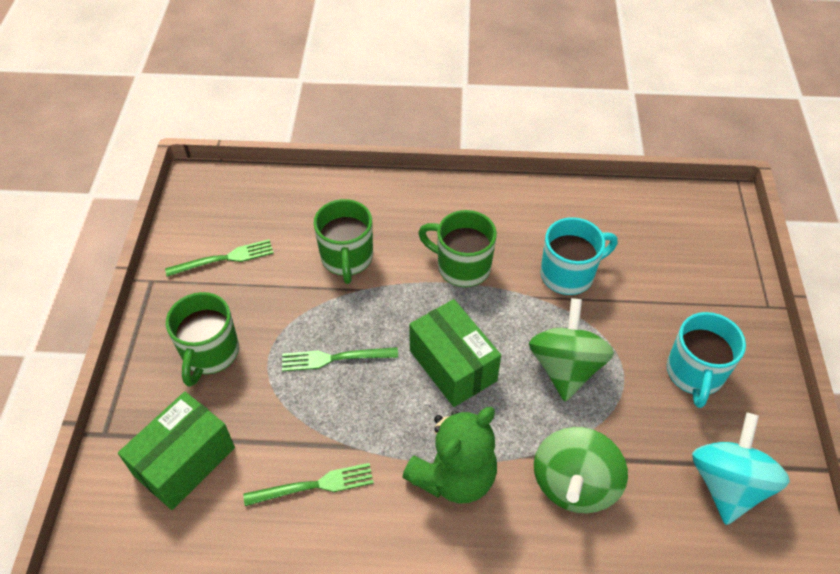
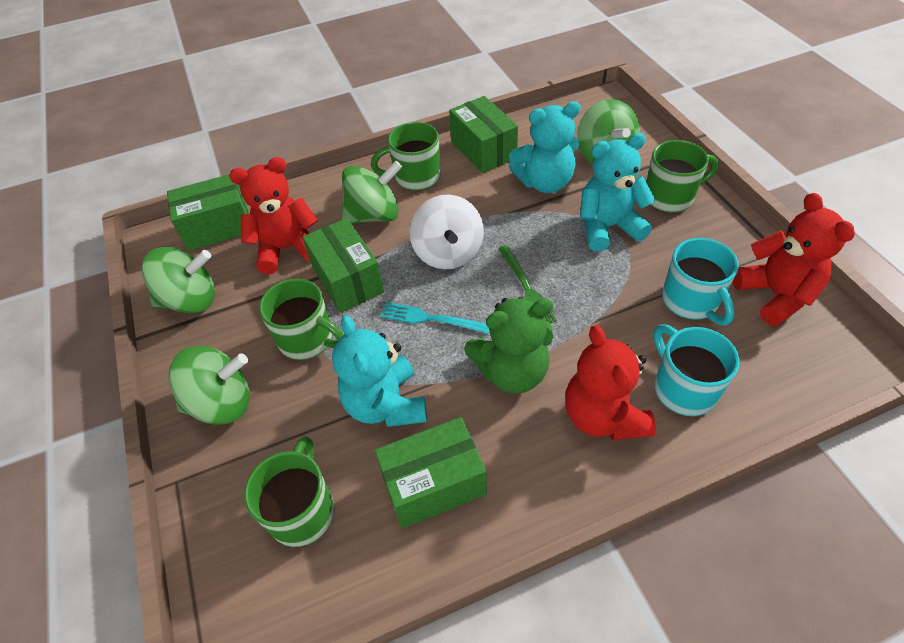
green box: 2 -> 4
green fork: 3 -> 1
green mug: 3 -> 4
green spinning top: 2 -> 4
red teddy bear: 0 -> 3
turquoise fork: 0 -> 1
turquoise spinning top: 1 -> 0
turquoise teddy bear: 0 -> 3
white spinning top: 0 -> 1

